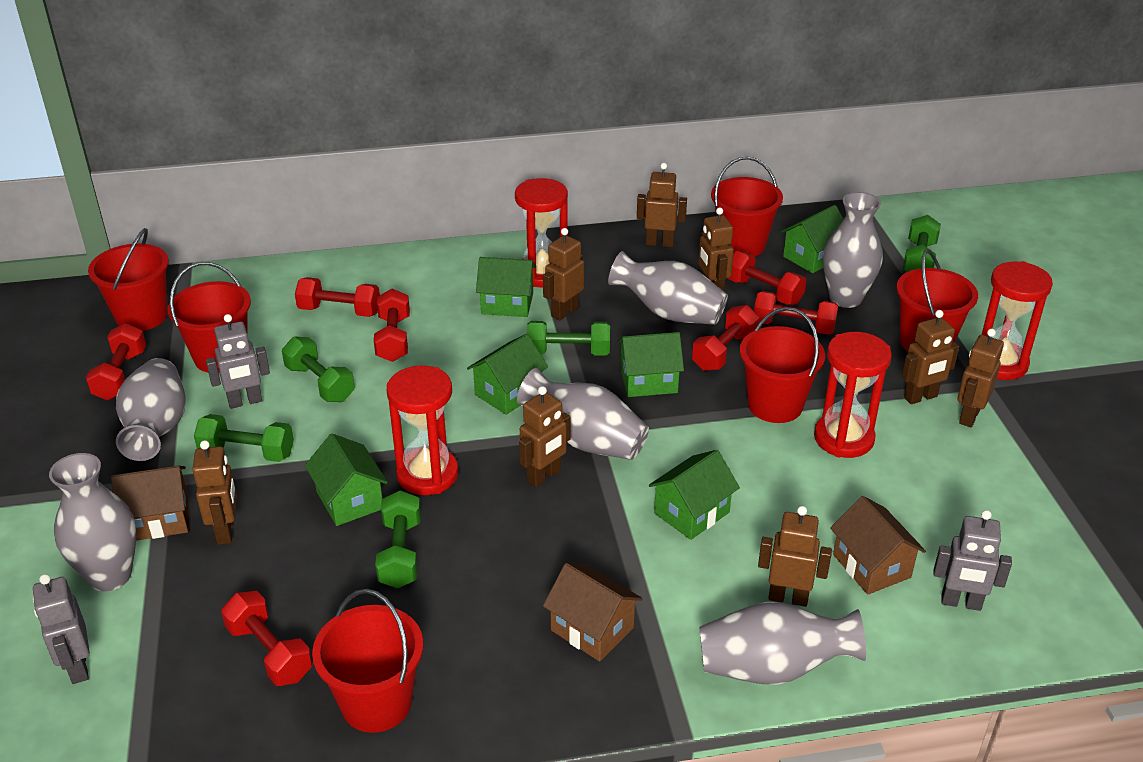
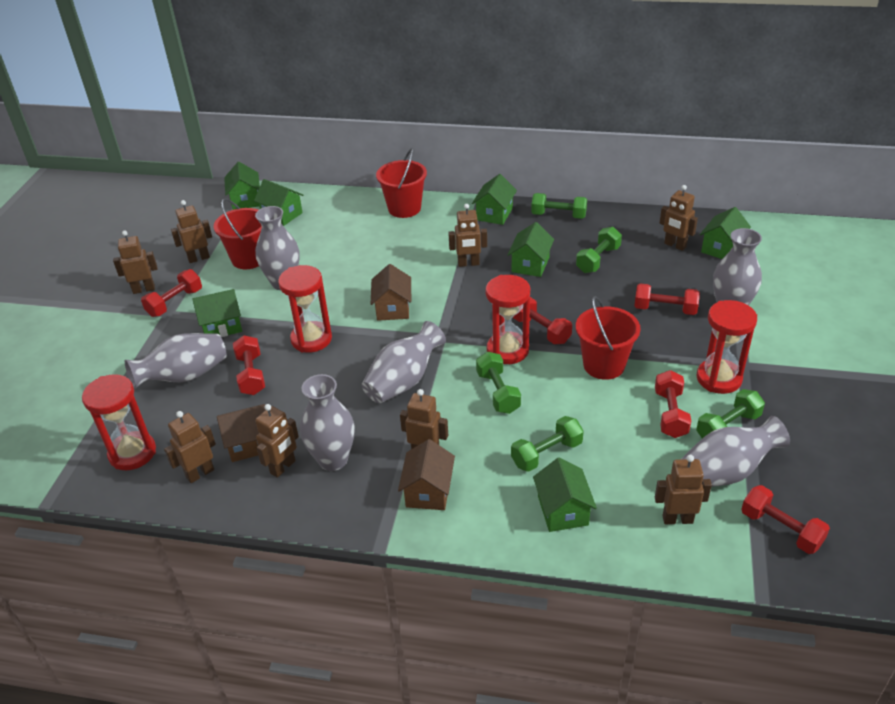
green house: 6 -> 7
grey robot: 3 -> 0
red bucket: 6 -> 3
red dumbbell: 7 -> 6

